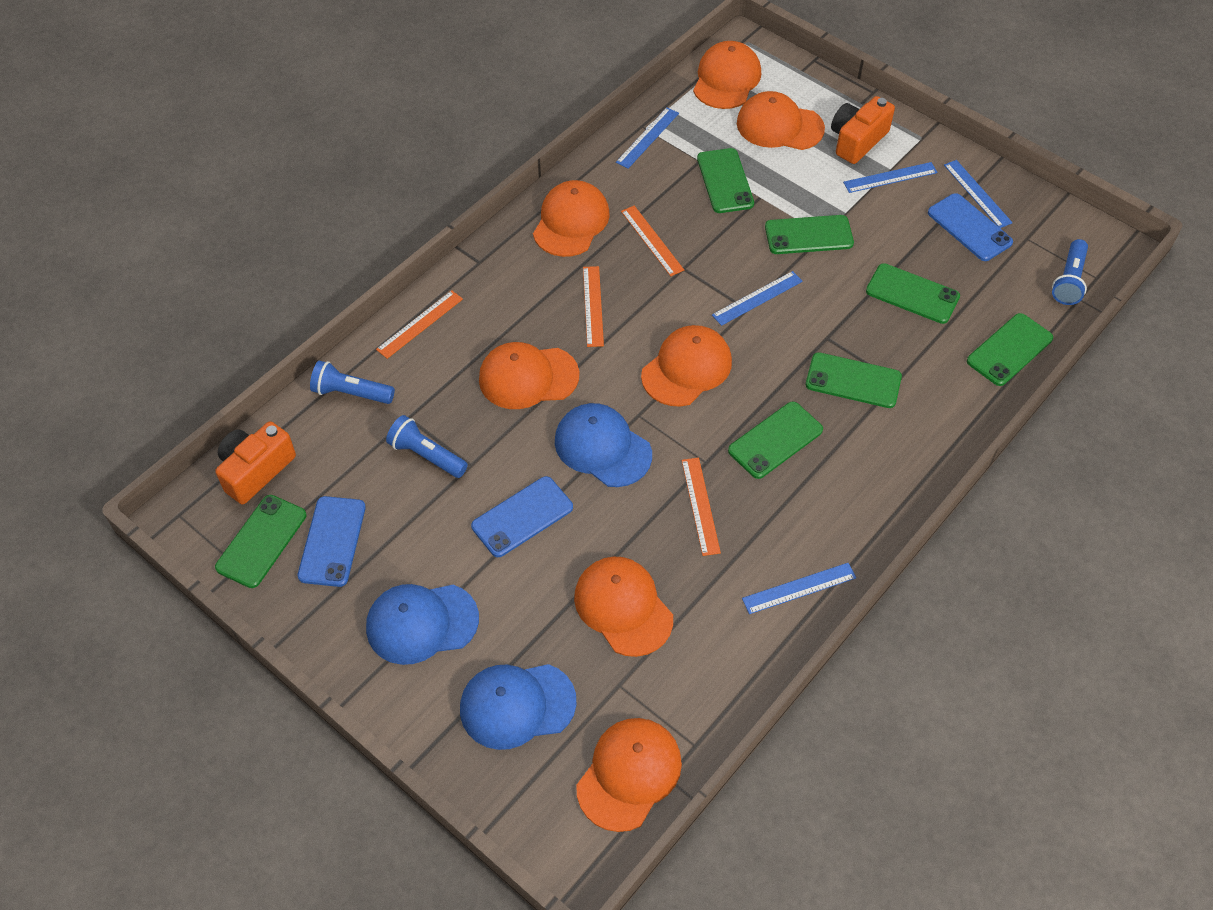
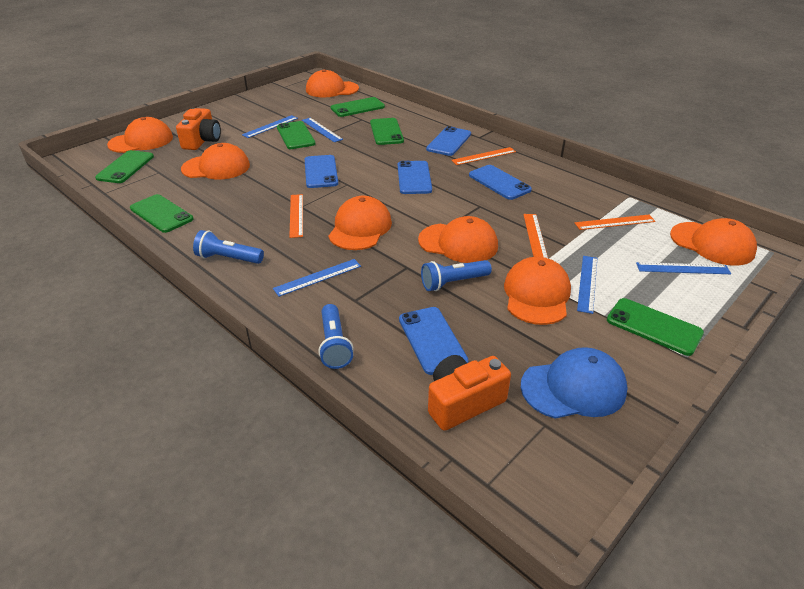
blue cap: 3 -> 1
blue phone: 3 -> 5
green phone: 7 -> 6

